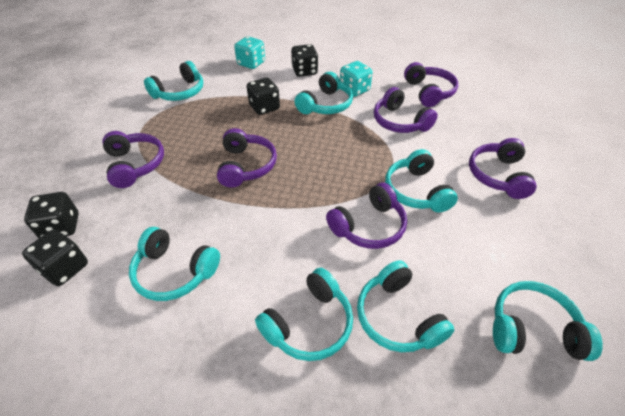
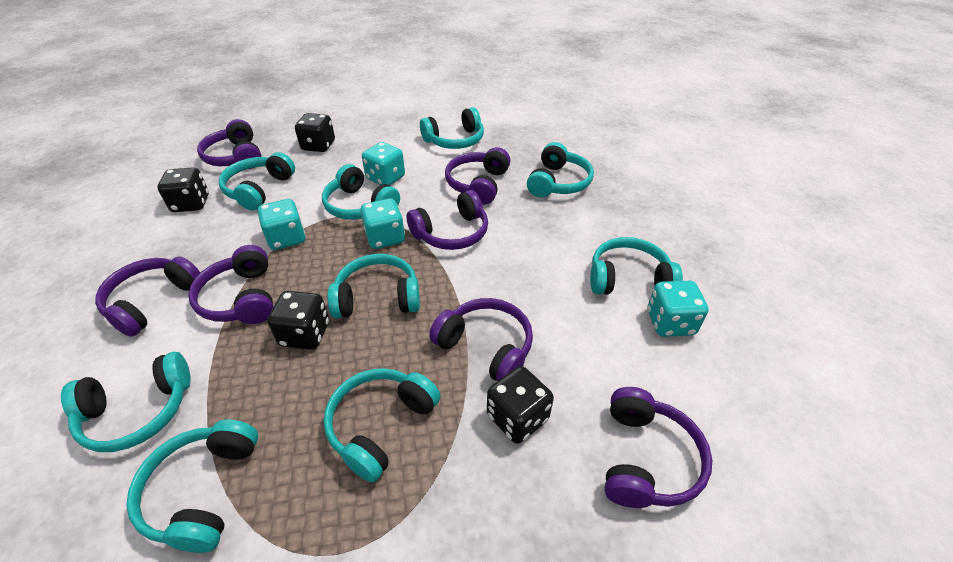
purple headphones: 6 -> 7
turquoise dice: 2 -> 4
turquoise headphones: 7 -> 9

